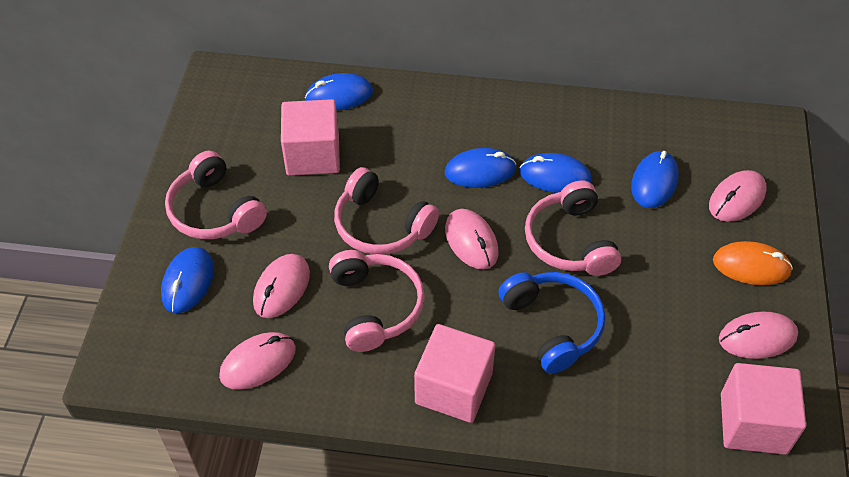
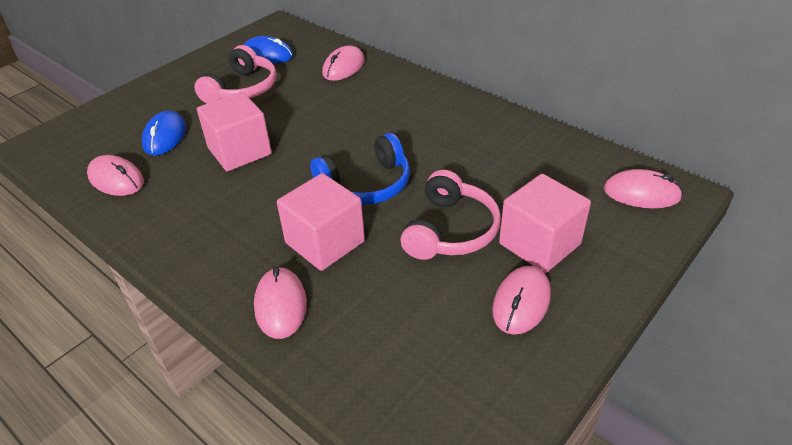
blue mouse: 5 -> 2
orange mouse: 1 -> 0
pink headphones: 4 -> 2

